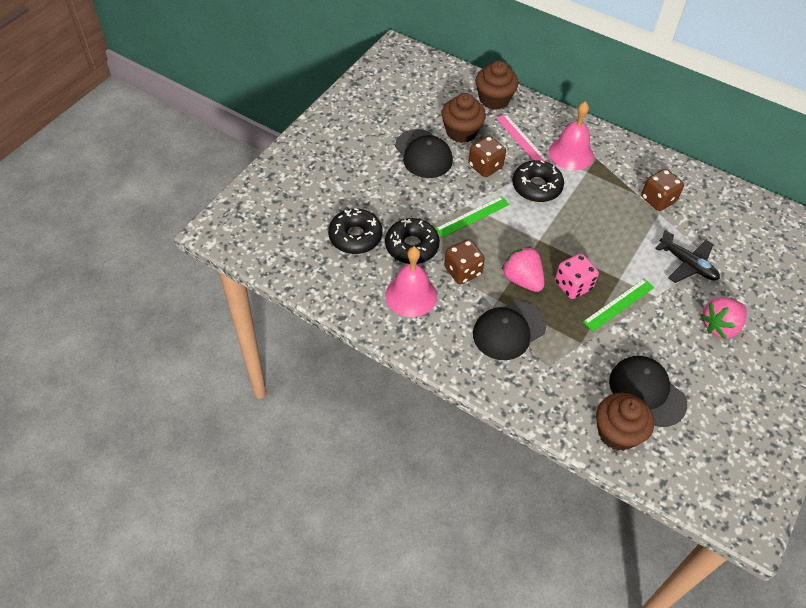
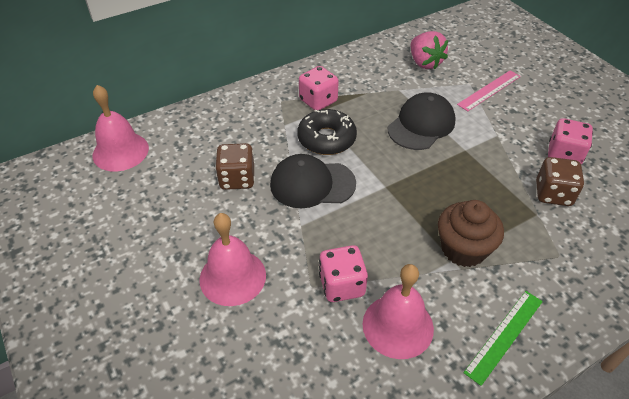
black cap: 3 -> 2
black donut: 3 -> 1
black plane: 1 -> 0
brown cupcake: 3 -> 1
brown dice: 3 -> 2
green ruler: 2 -> 1
pink bell: 2 -> 3
pink dice: 1 -> 3
pink strawberry: 2 -> 1

